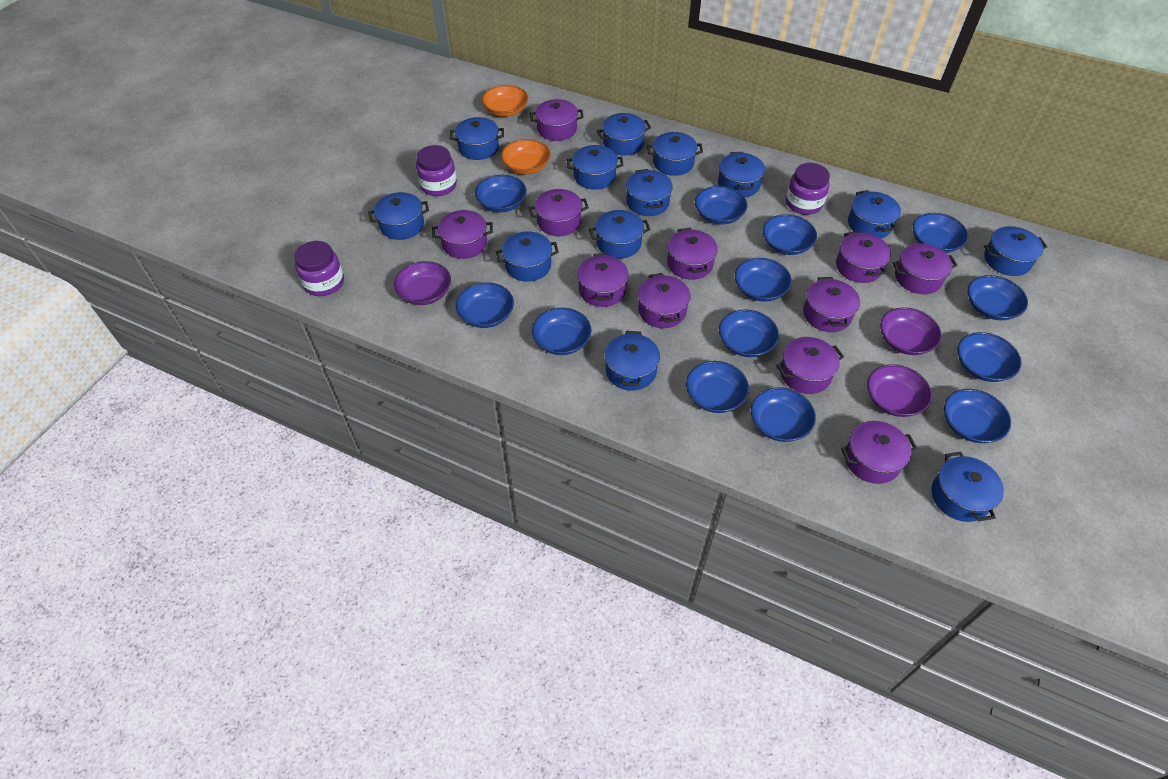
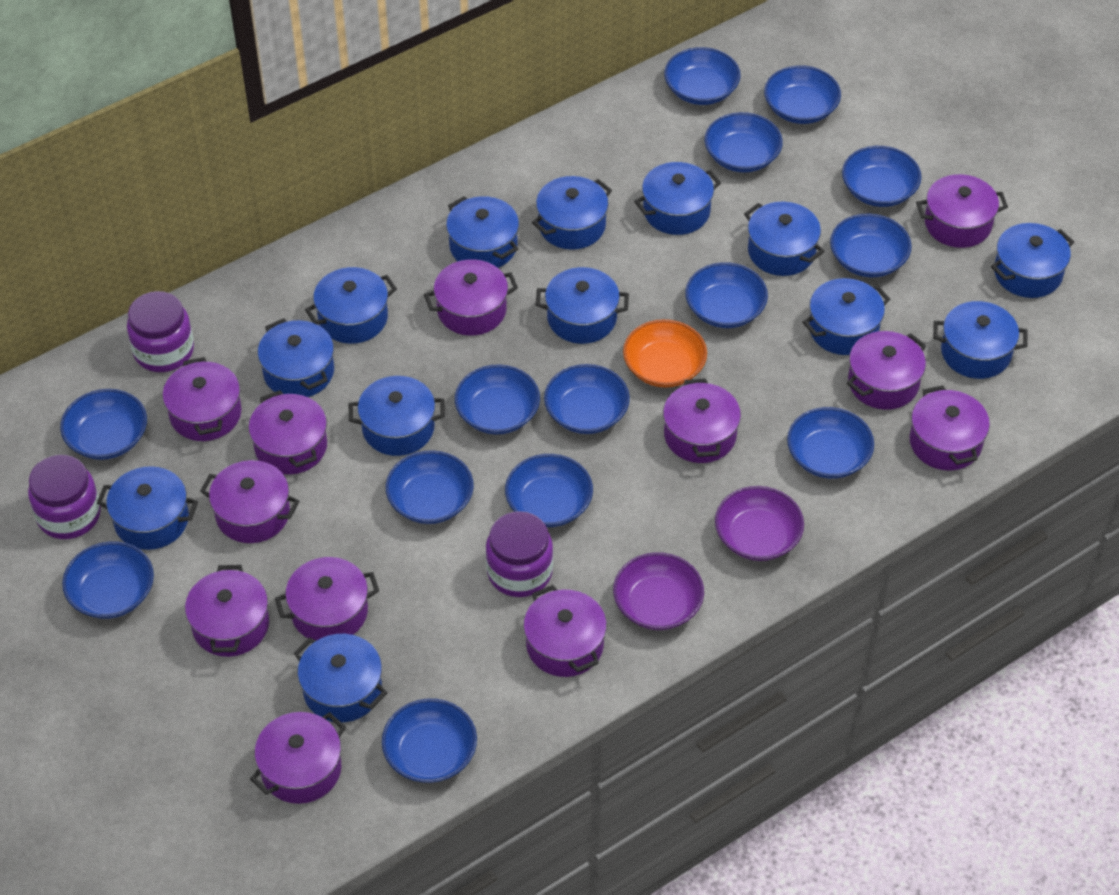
blue bowl: 13 -> 14
orange bowl: 2 -> 1
purple bowl: 3 -> 2
purple pot: 11 -> 12

